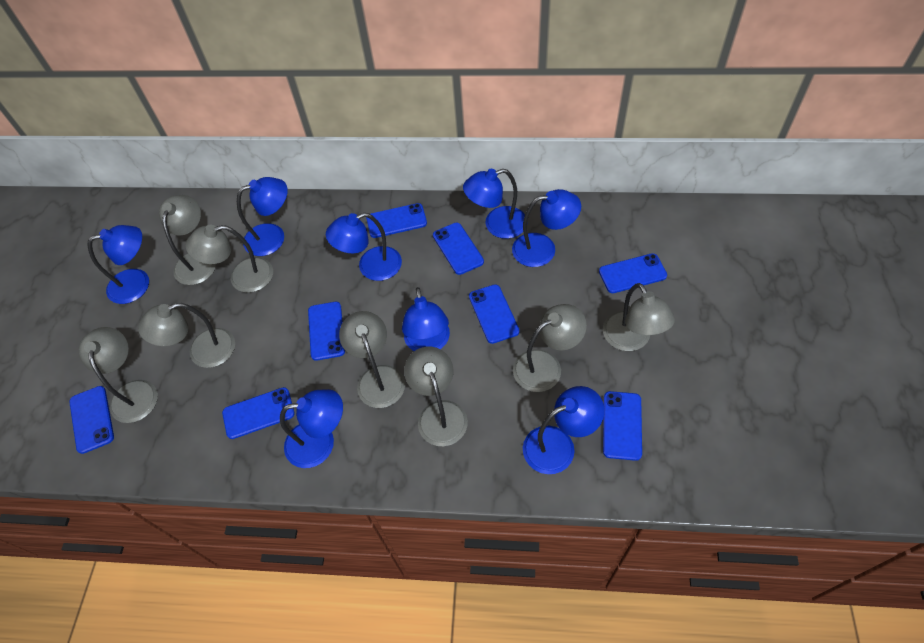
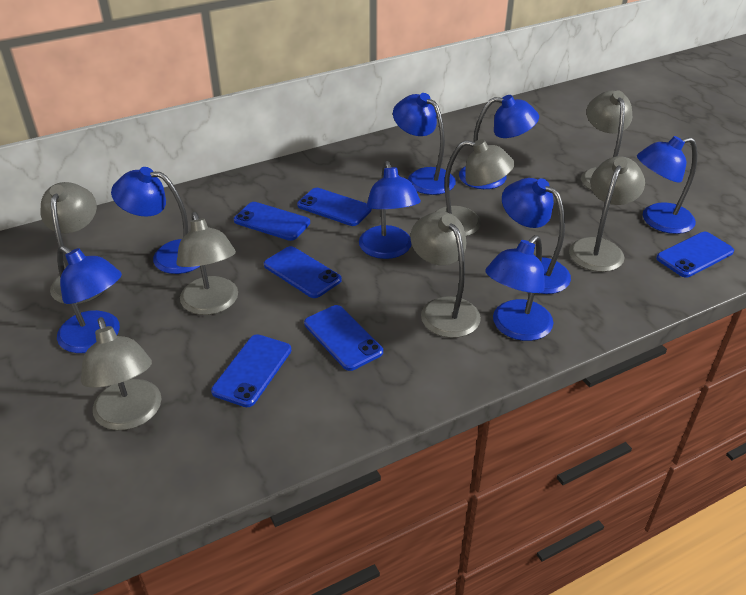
blue phone: 8 -> 6
grey lamp: 8 -> 7

